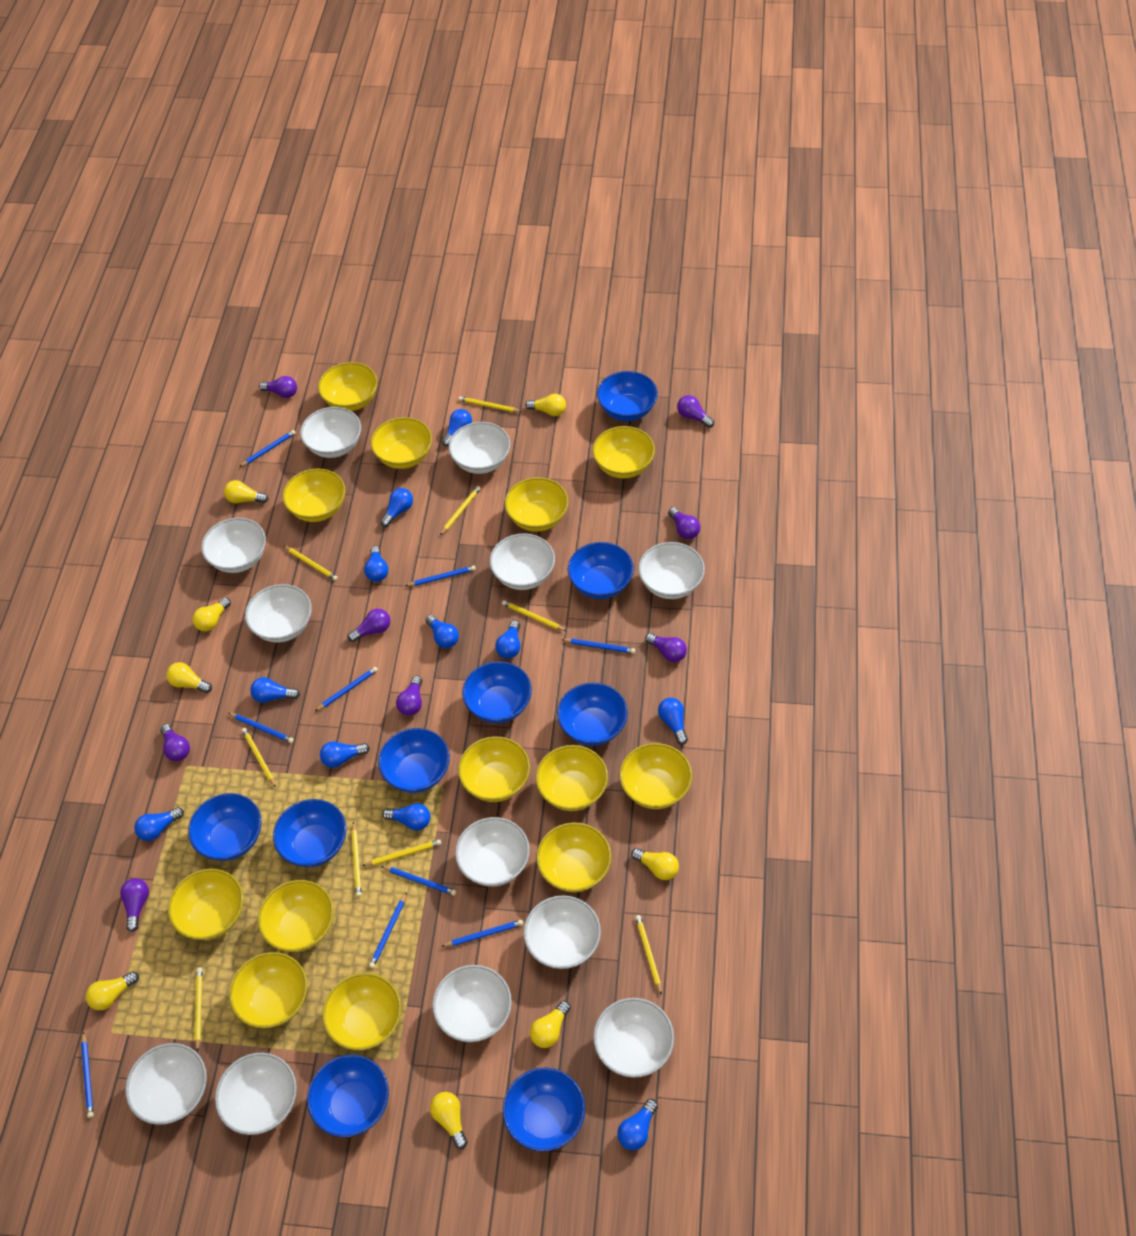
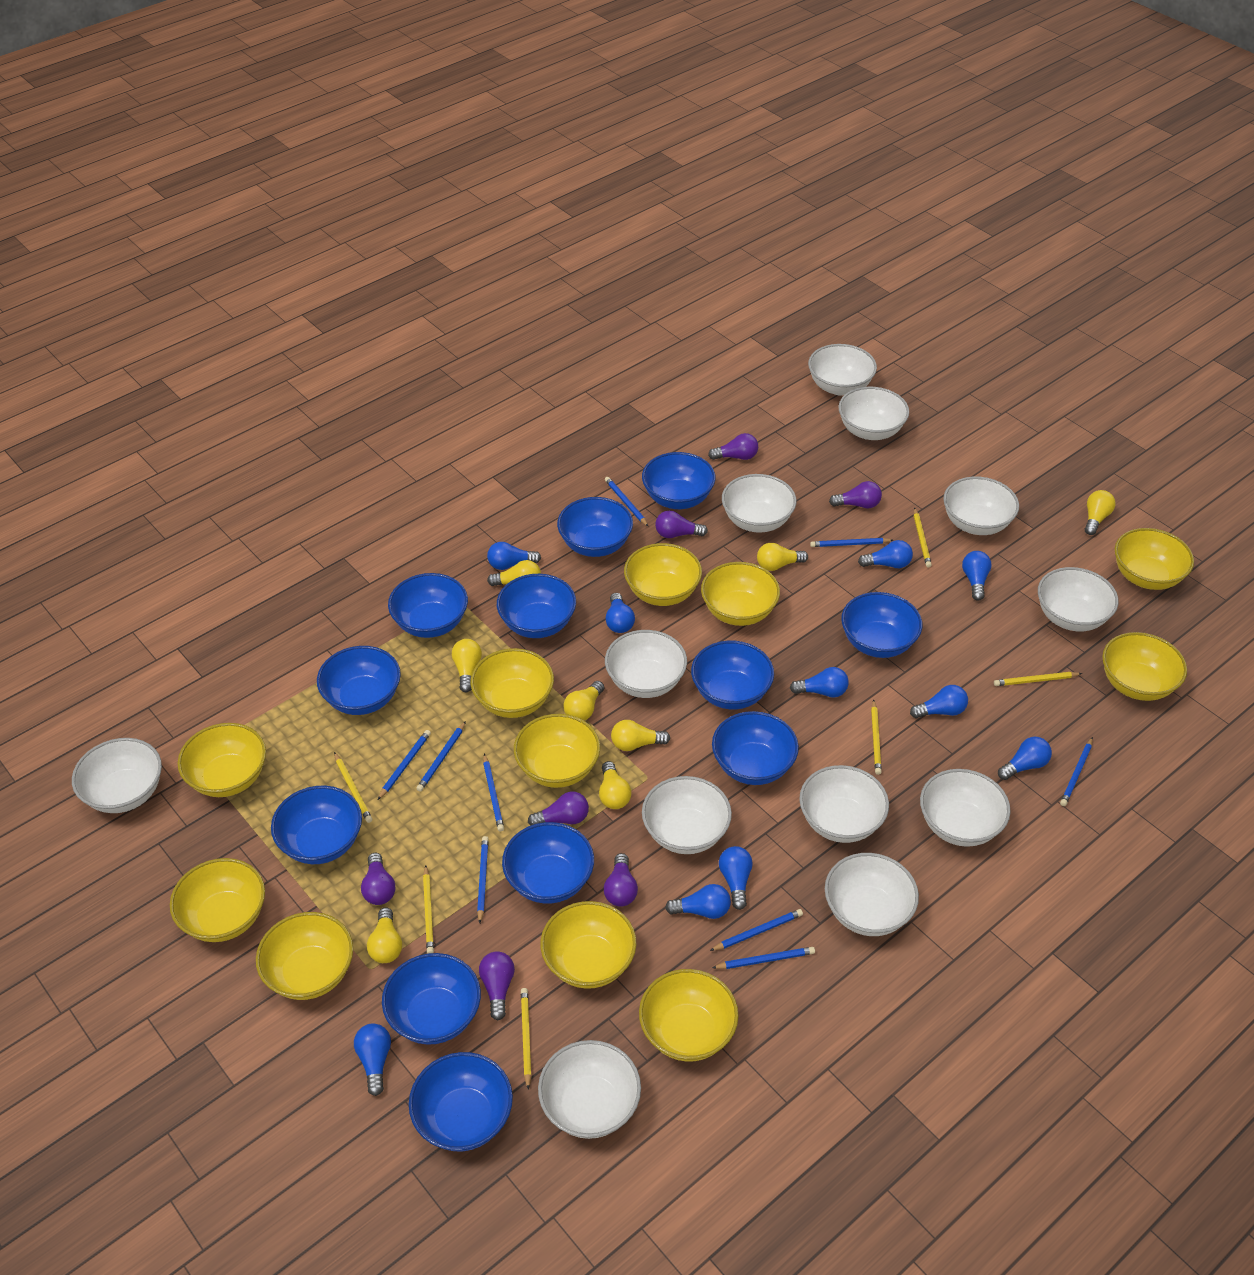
blue bowl: 9 -> 12
blue light bulb: 11 -> 10
purple light bulb: 8 -> 7
yellow bowl: 13 -> 11
yellow pencil: 9 -> 6

